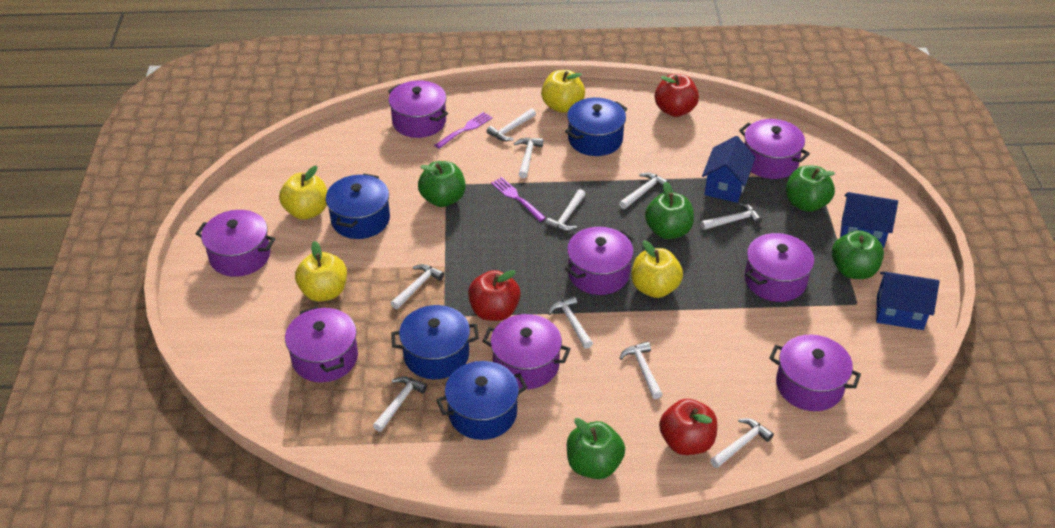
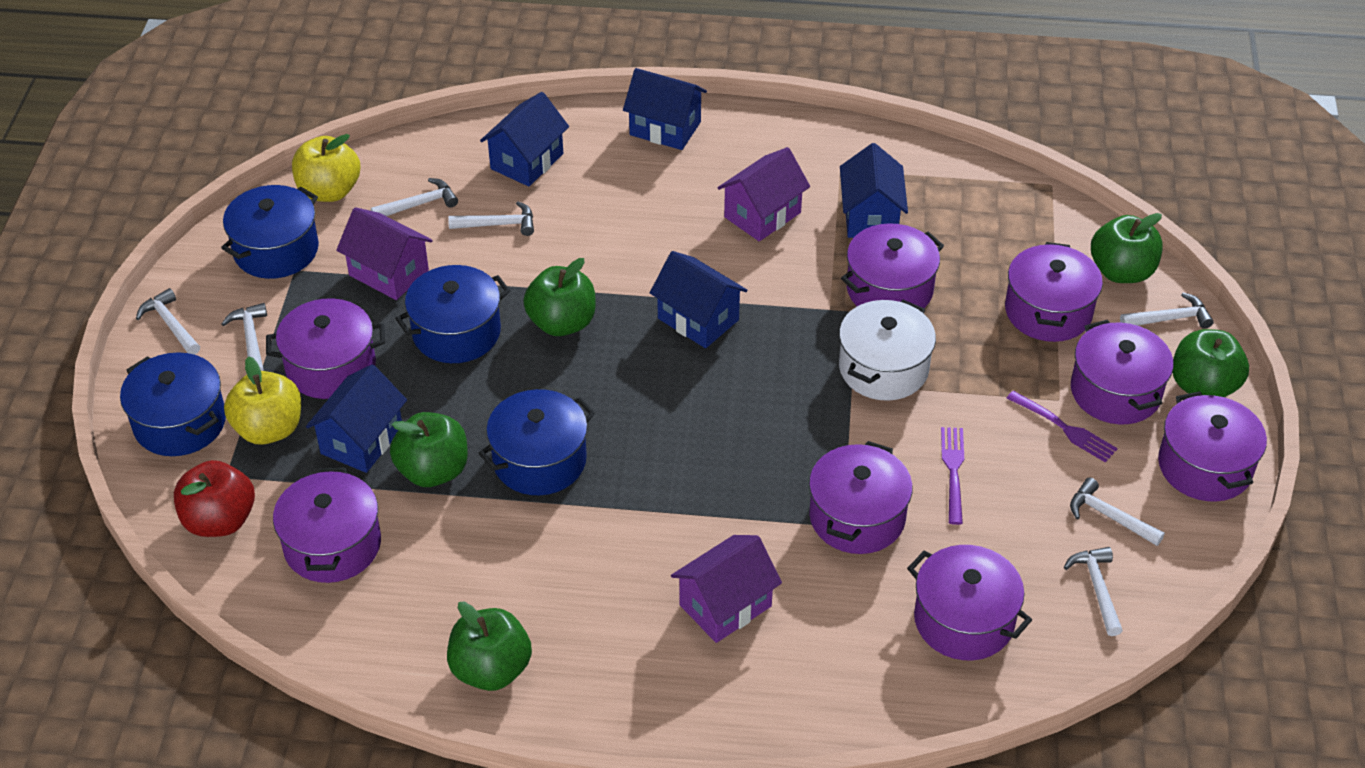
blue house: 3 -> 5
purple house: 0 -> 3
red apple: 3 -> 1
white hammer: 10 -> 7
white pot: 0 -> 1
yellow apple: 4 -> 2

